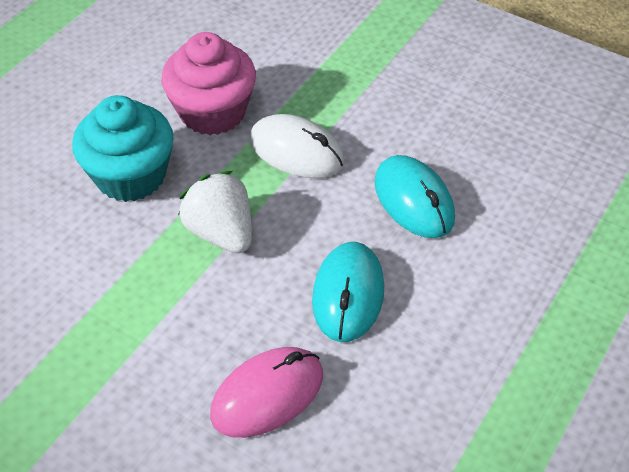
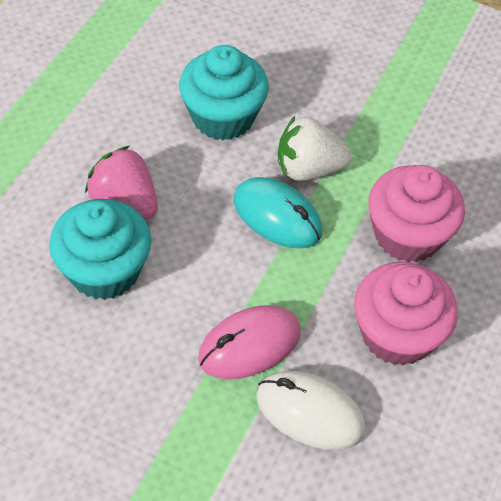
pink cupcake: 1 -> 2
pink strawberry: 0 -> 1
turquoise cupcake: 1 -> 2
turquoise mouse: 2 -> 1

